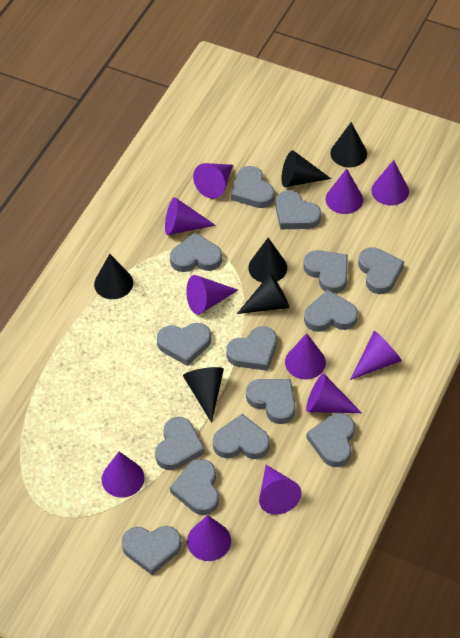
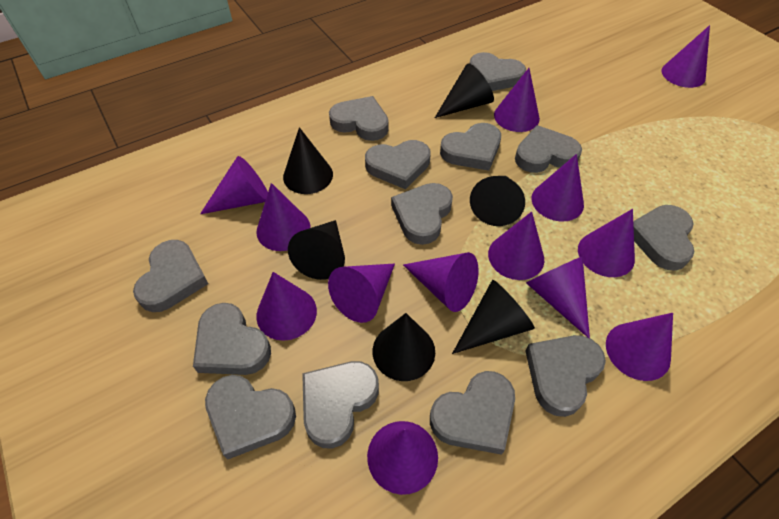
grey heart: 14 -> 13
purple cone: 11 -> 13

